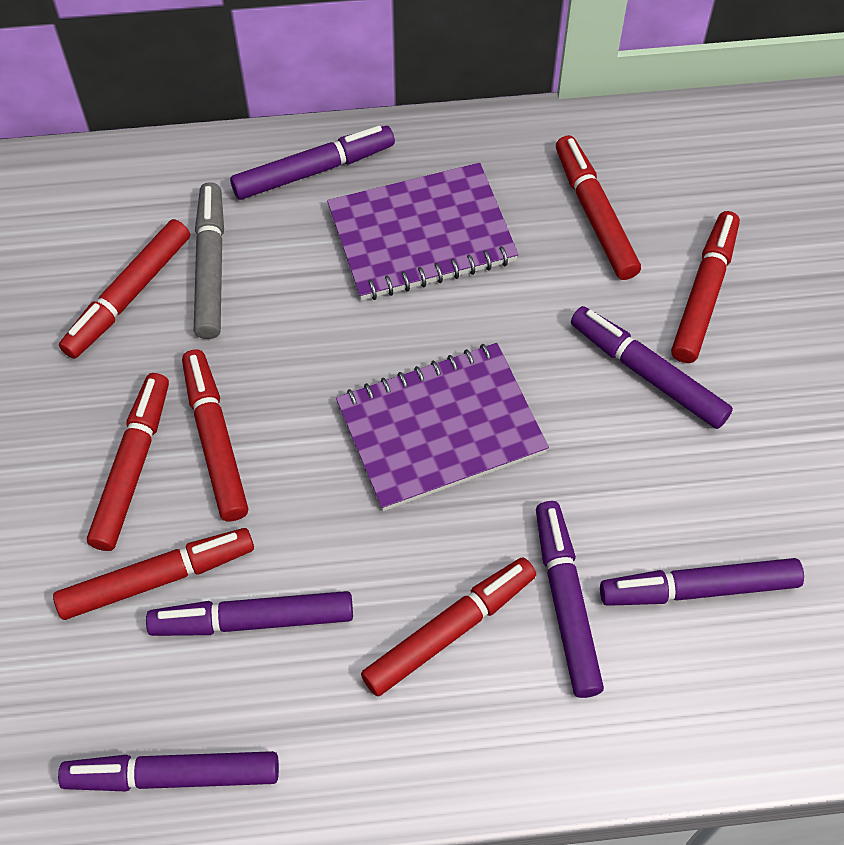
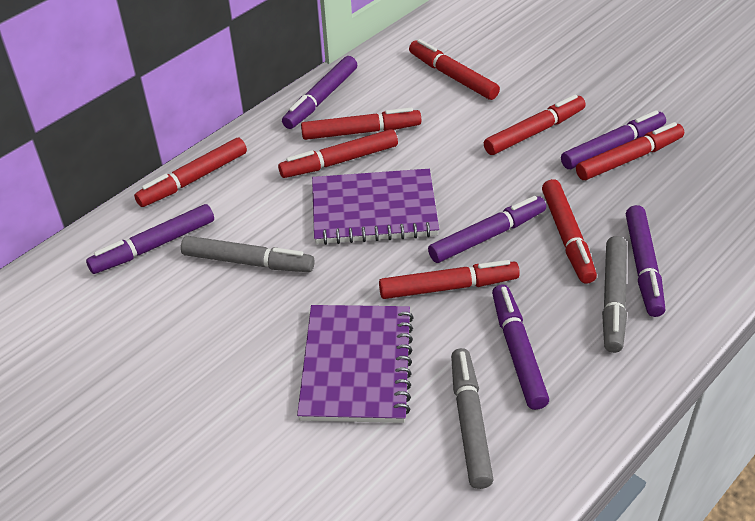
grey marker: 1 -> 3
red marker: 7 -> 8

